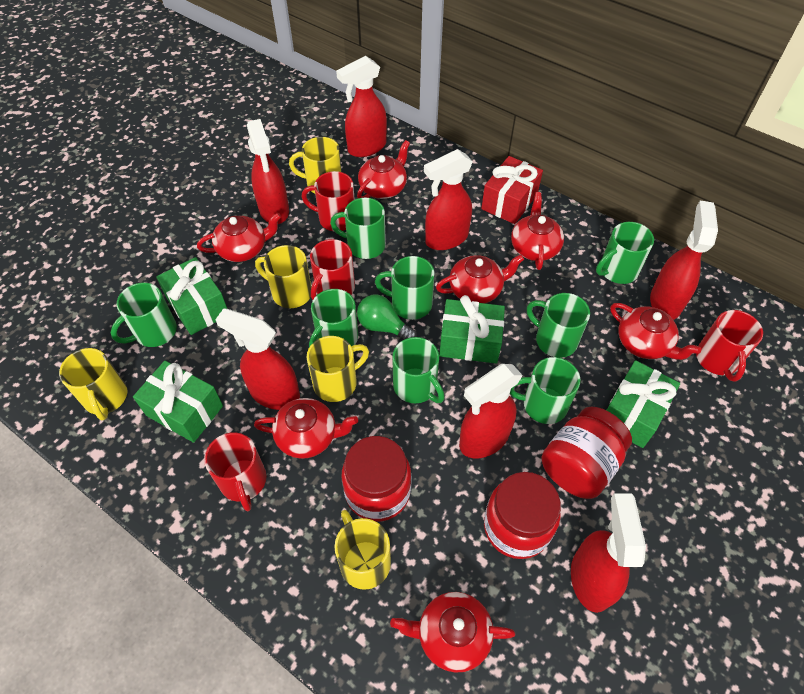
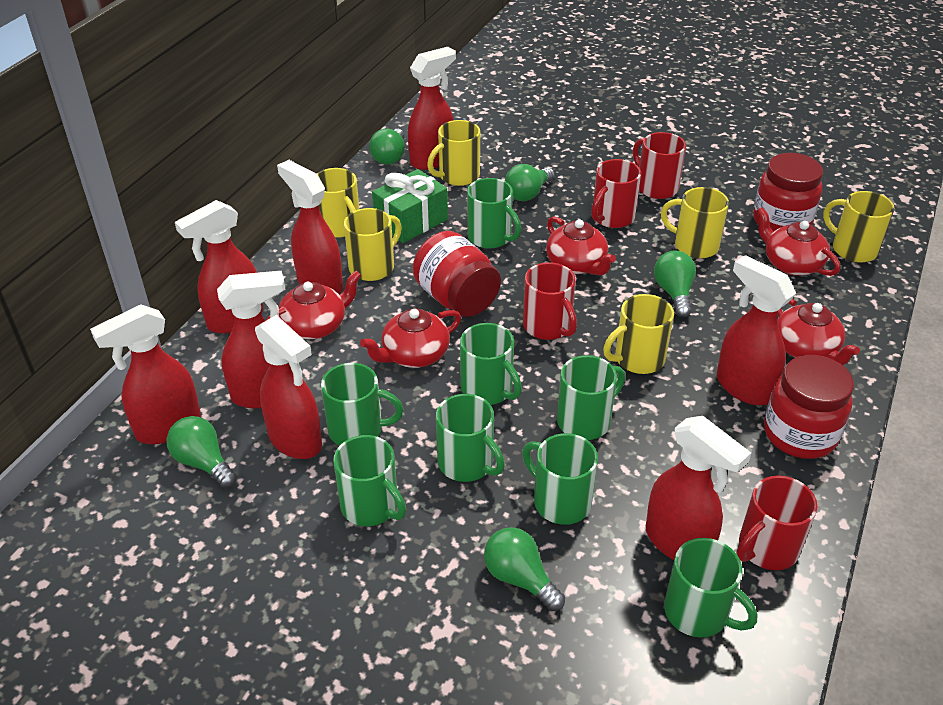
green gift: 4 -> 1
green light bulb: 1 -> 5
red gift: 1 -> 0
red spray bottle: 7 -> 8
red teapot: 7 -> 5
yellow mug: 5 -> 6

